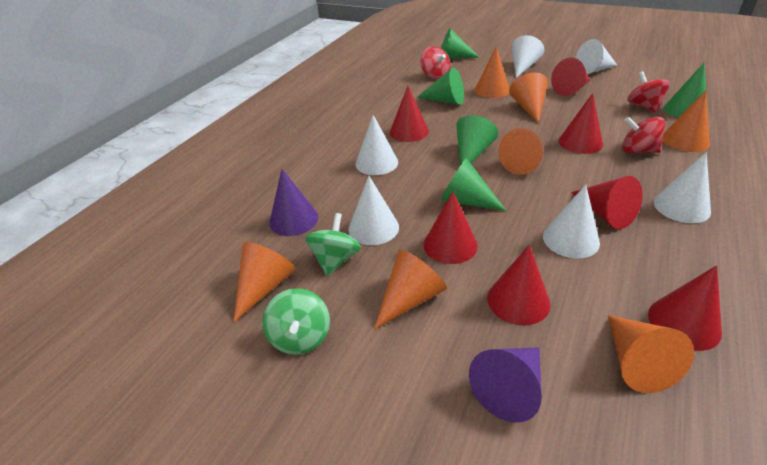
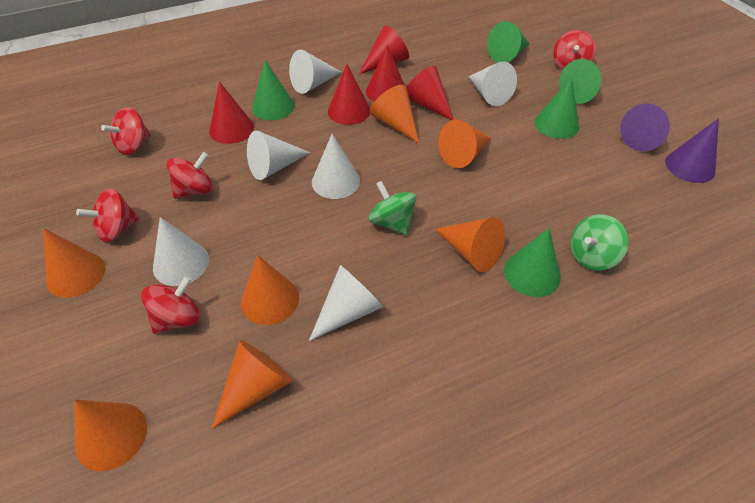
red cone: 7 -> 5
red spinning top: 3 -> 5

